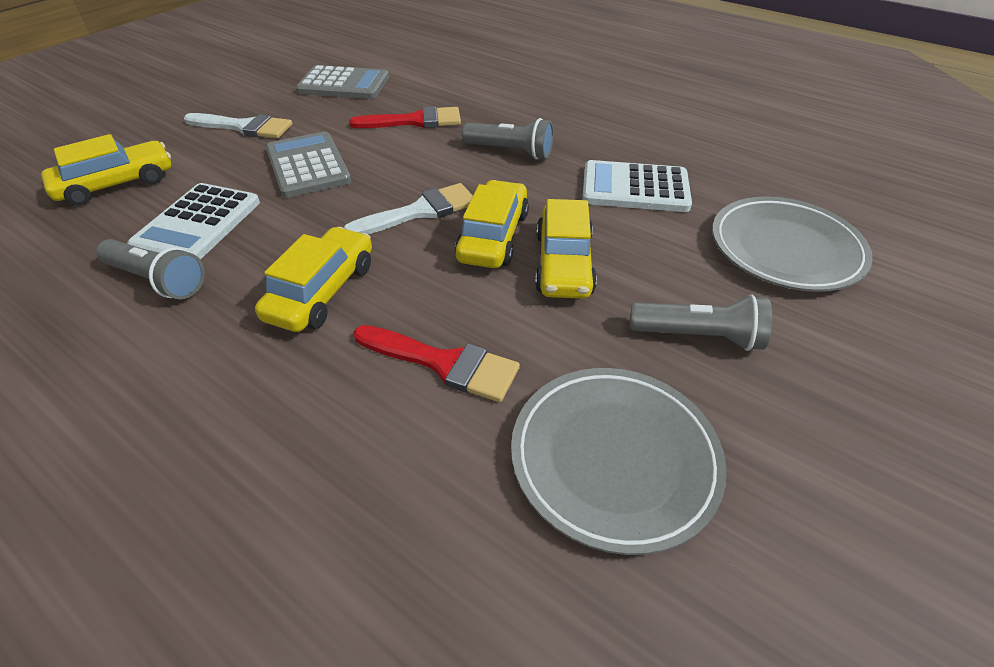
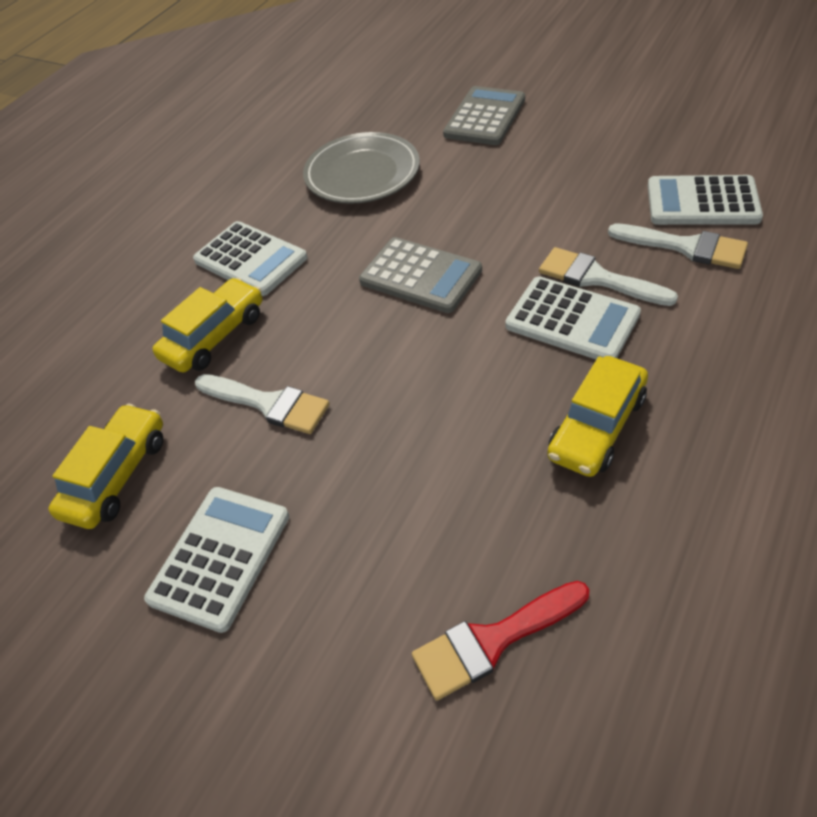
grey flashlight: 3 -> 0
grey plate: 2 -> 1
red brush: 2 -> 1
white brush: 2 -> 3
white calculator: 2 -> 4
yellow car: 4 -> 3

